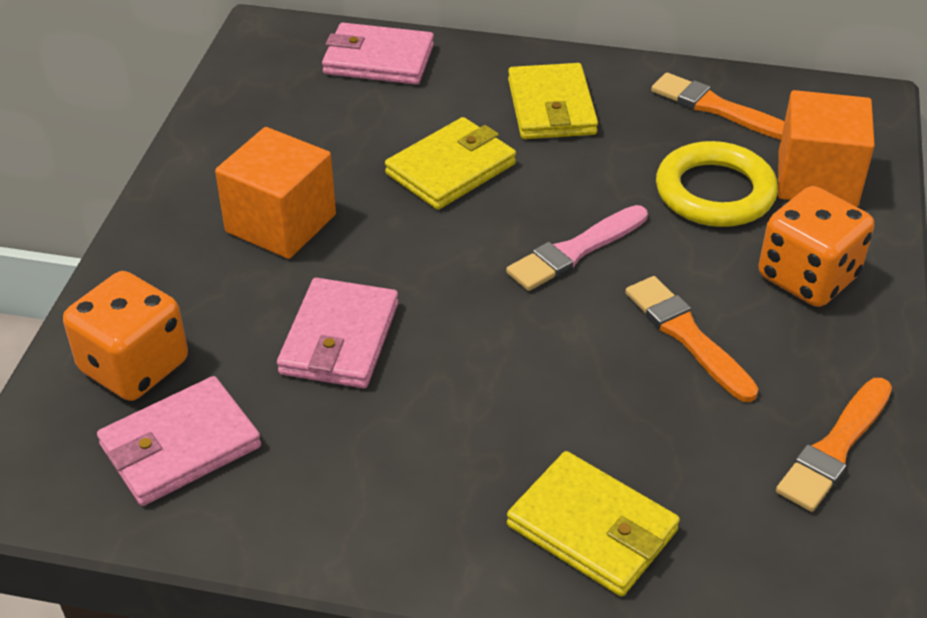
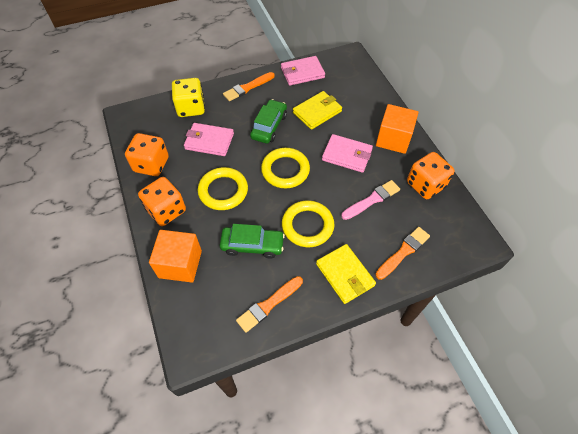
green car: 0 -> 2
orange dice: 2 -> 3
yellow dice: 0 -> 1
yellow ring: 1 -> 3
yellow wallet: 3 -> 2

